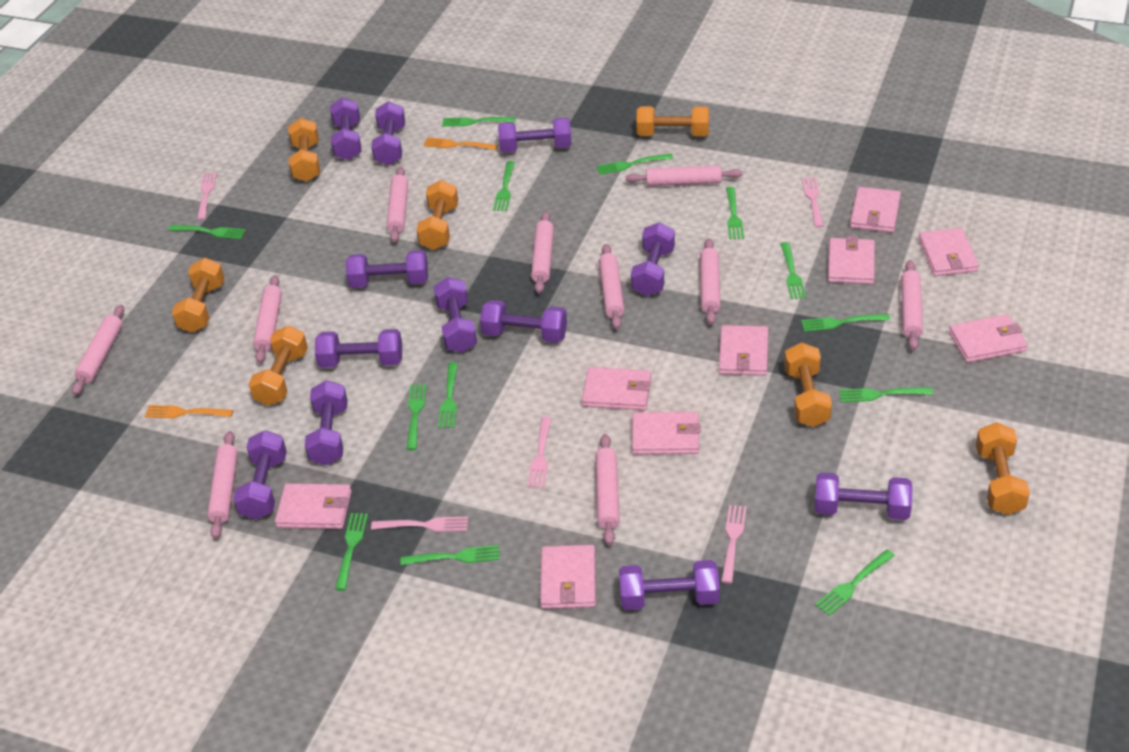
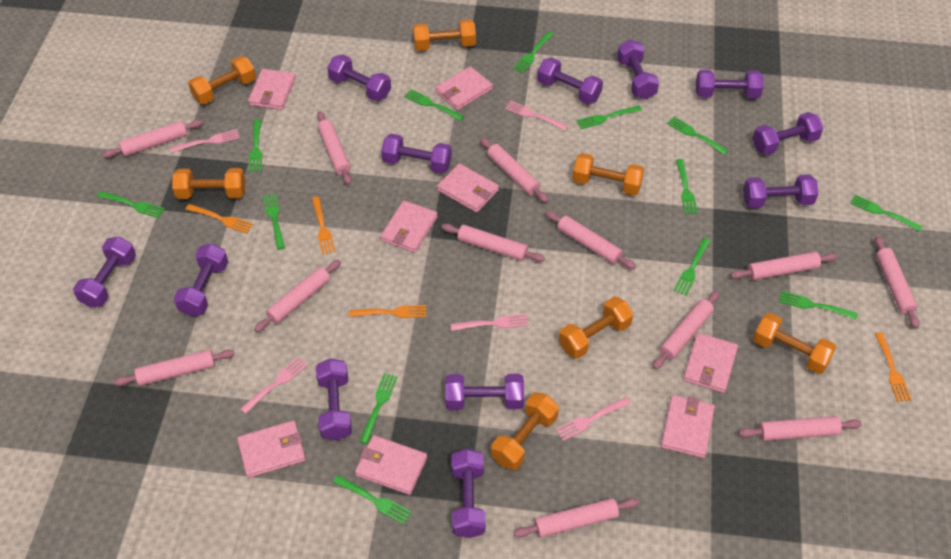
orange fork: 2 -> 4
pink rolling pin: 10 -> 12
pink wallet: 9 -> 8

